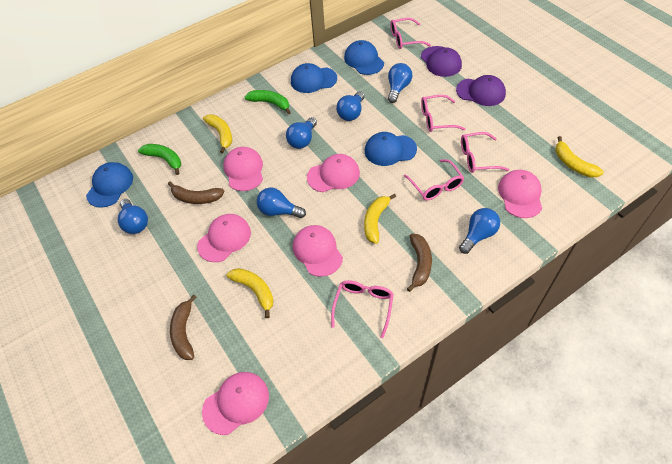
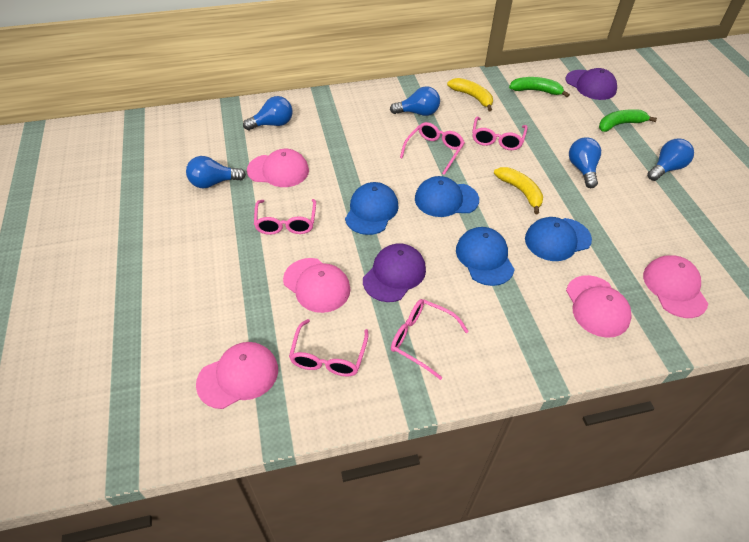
blue light bulb: 6 -> 5
brown banana: 3 -> 0
pink cap: 6 -> 5
yellow banana: 4 -> 2

